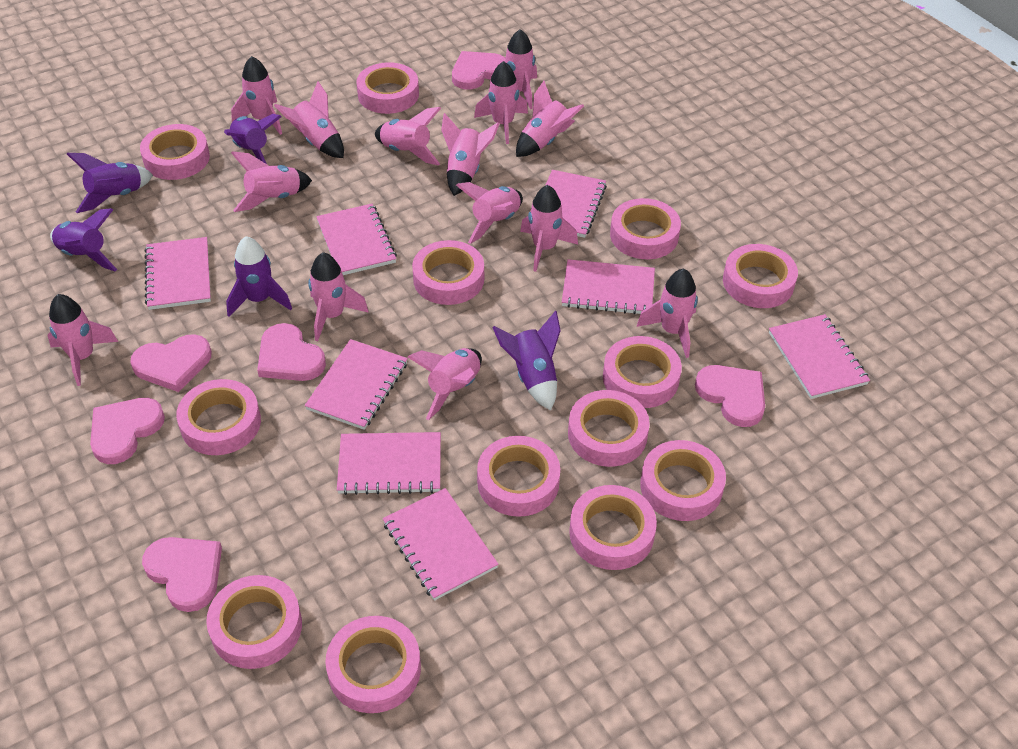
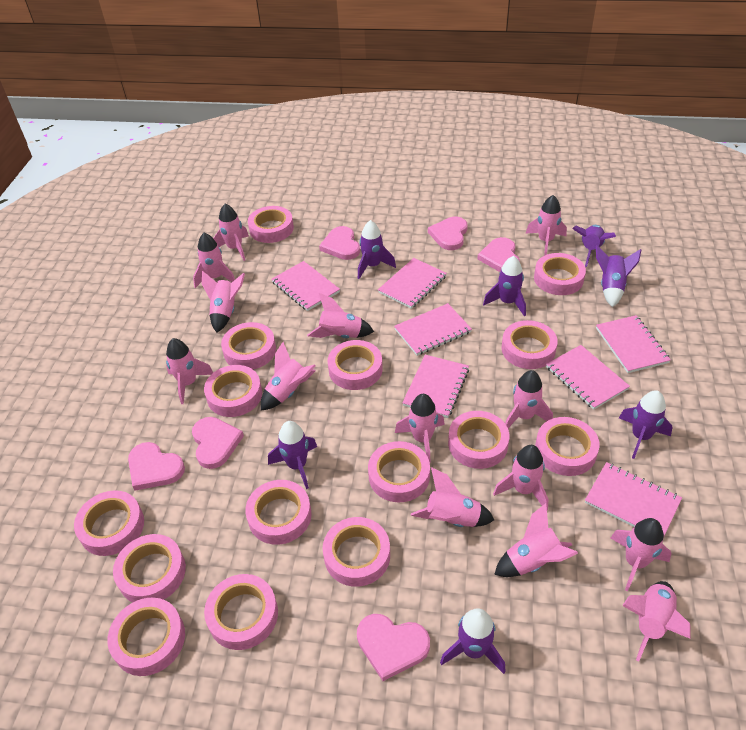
pink notebook: 8 -> 7
pink tape: 13 -> 15
purple rocket: 5 -> 7

